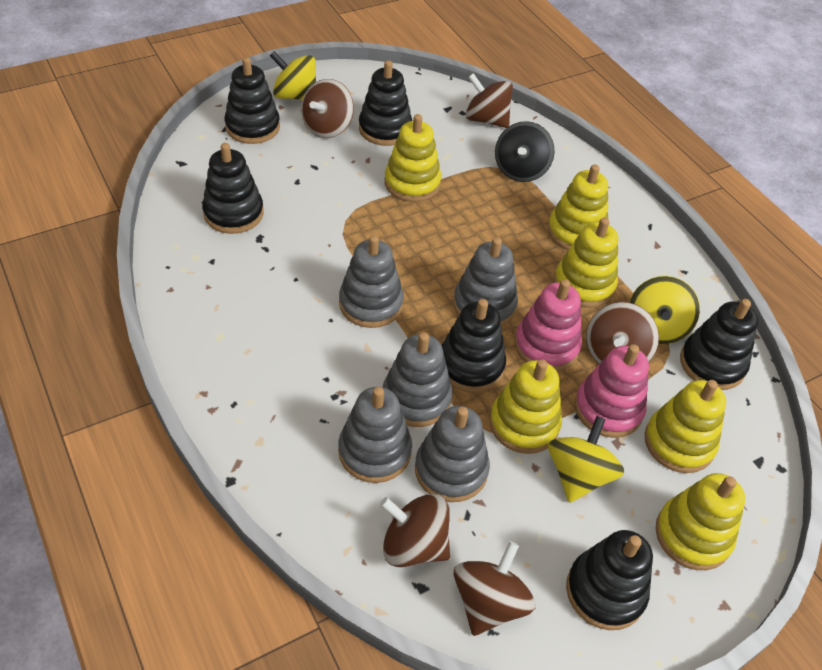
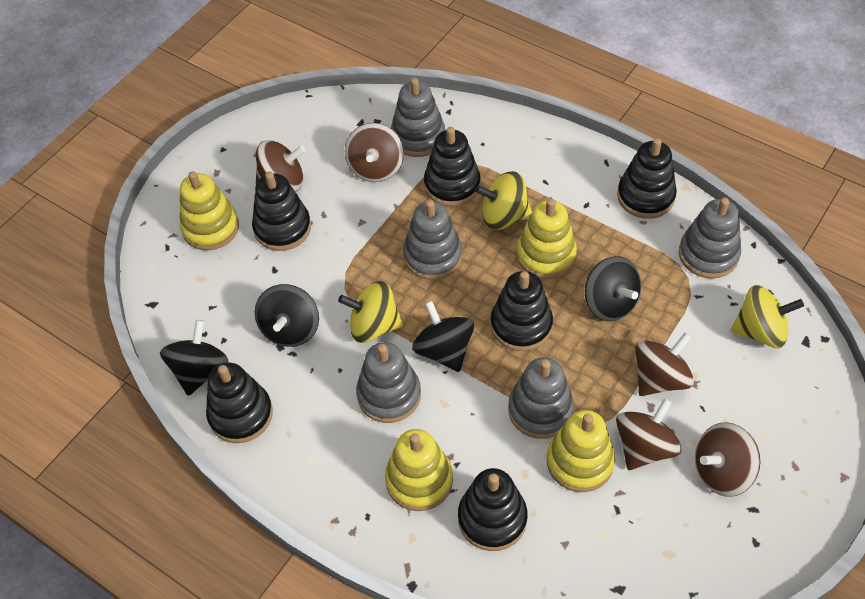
black spinning top: 1 -> 4
pink stacking toy: 2 -> 0
yellow stacking toy: 6 -> 4

